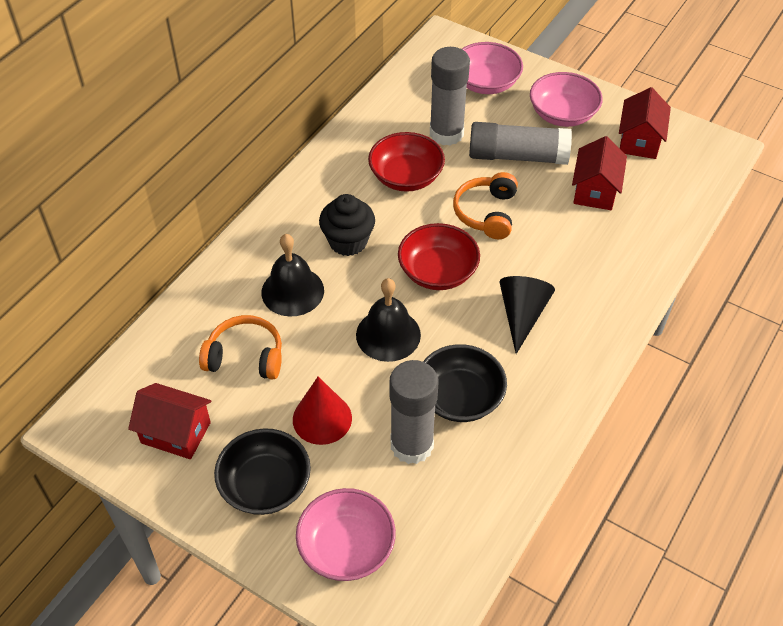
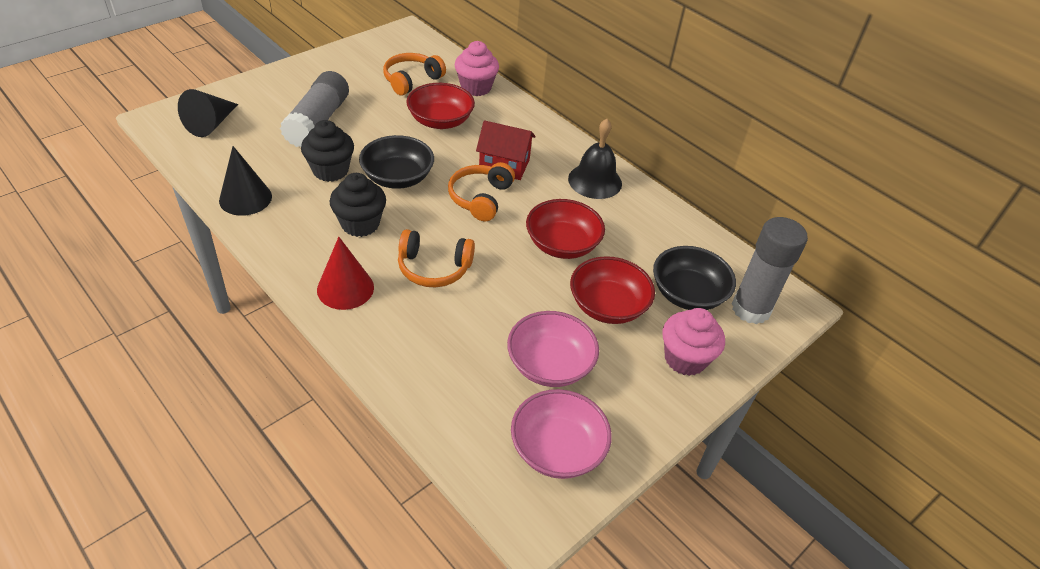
black bell: 2 -> 1
black cone: 1 -> 2
black cupcake: 1 -> 2
grey glue stick: 3 -> 2
orange headphones: 2 -> 3
pink bowl: 3 -> 2
pink cupcake: 0 -> 2
red bowl: 2 -> 3
red house: 3 -> 1

